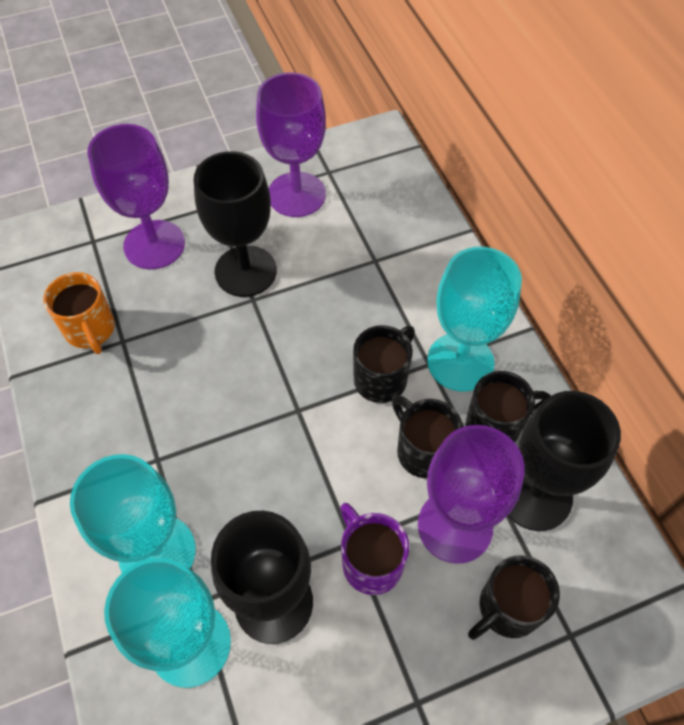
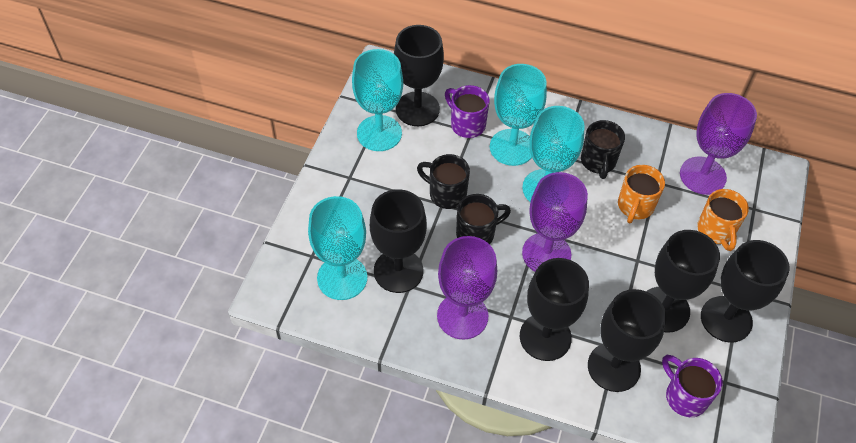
black goblet: 3 -> 6
black mug: 4 -> 3
orange mug: 1 -> 2
purple mug: 1 -> 2
turquoise goblet: 3 -> 4

